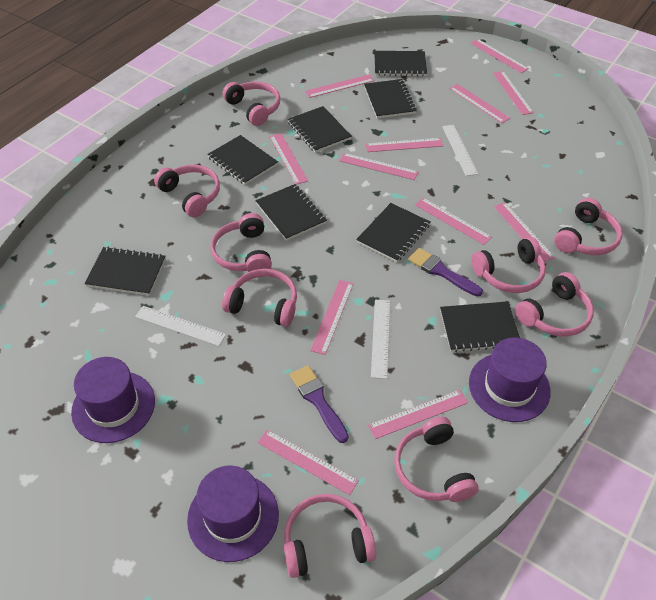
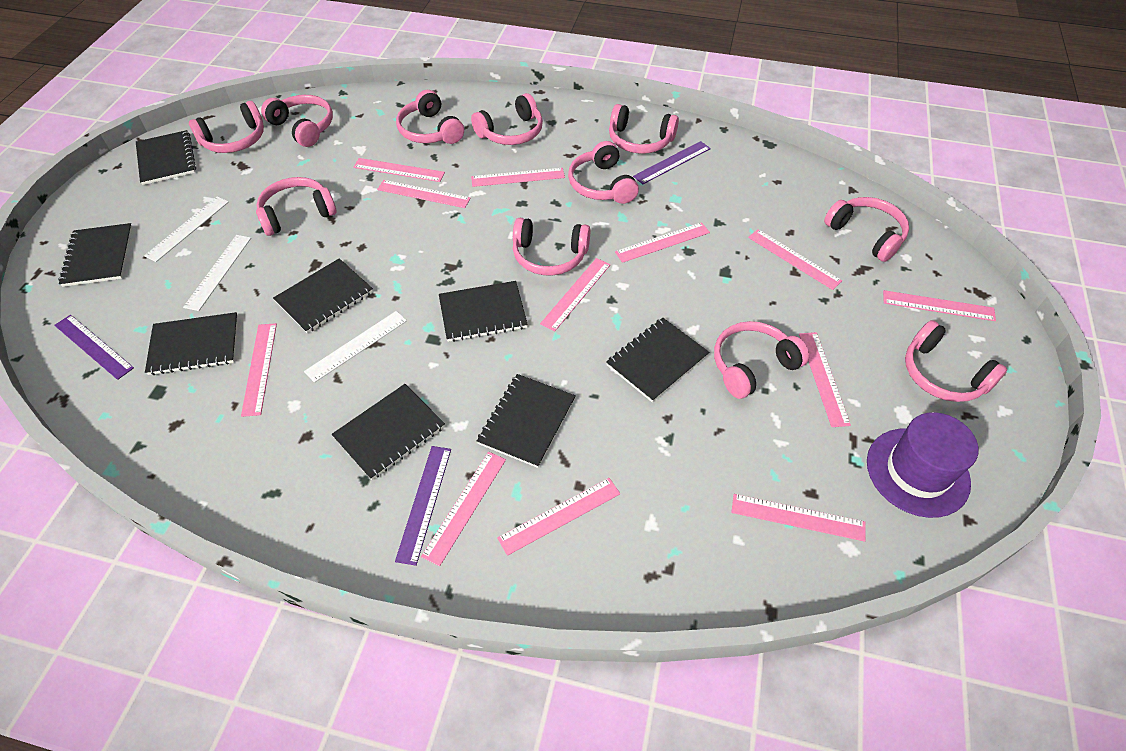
pink headphones: 9 -> 11
purple brush: 2 -> 0
purple hat: 3 -> 1
purple ruler: 0 -> 3

